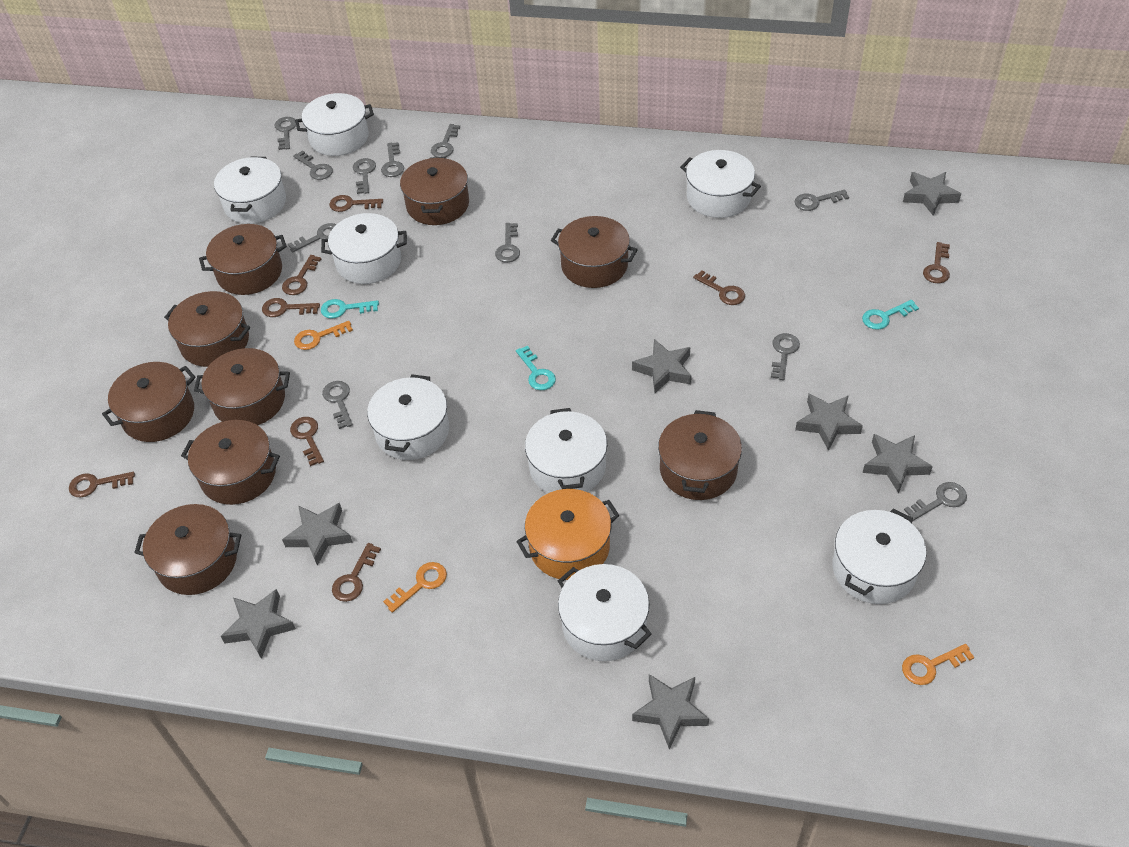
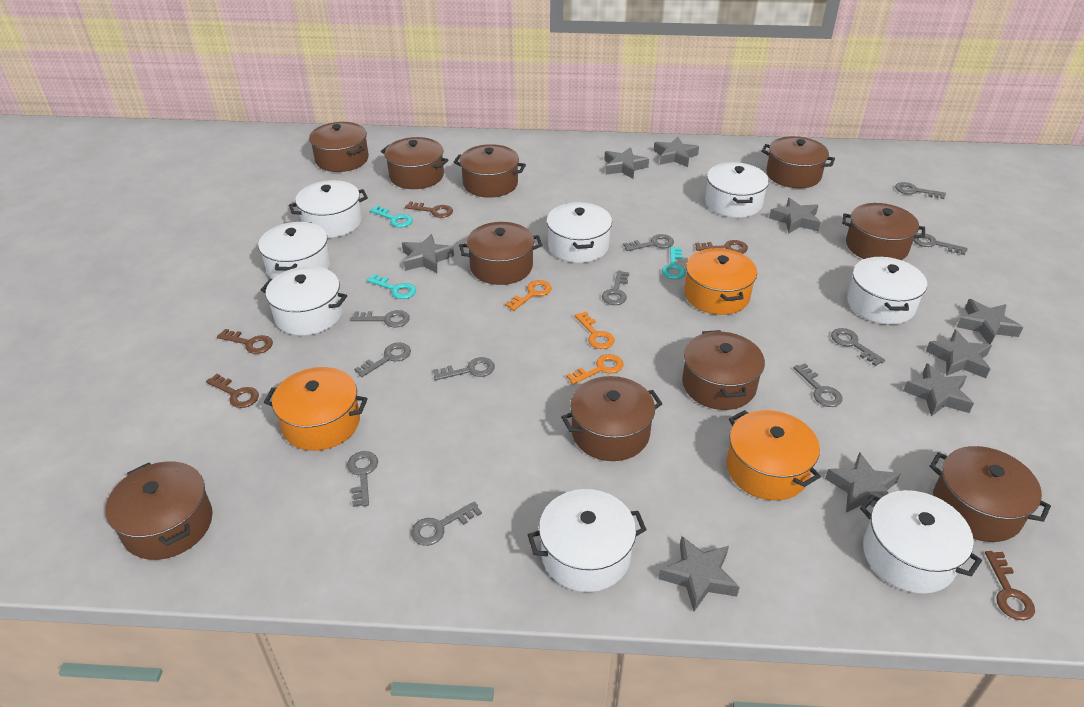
brown key: 8 -> 5
brown pot: 9 -> 10
grey star: 7 -> 9
orange pot: 1 -> 3

